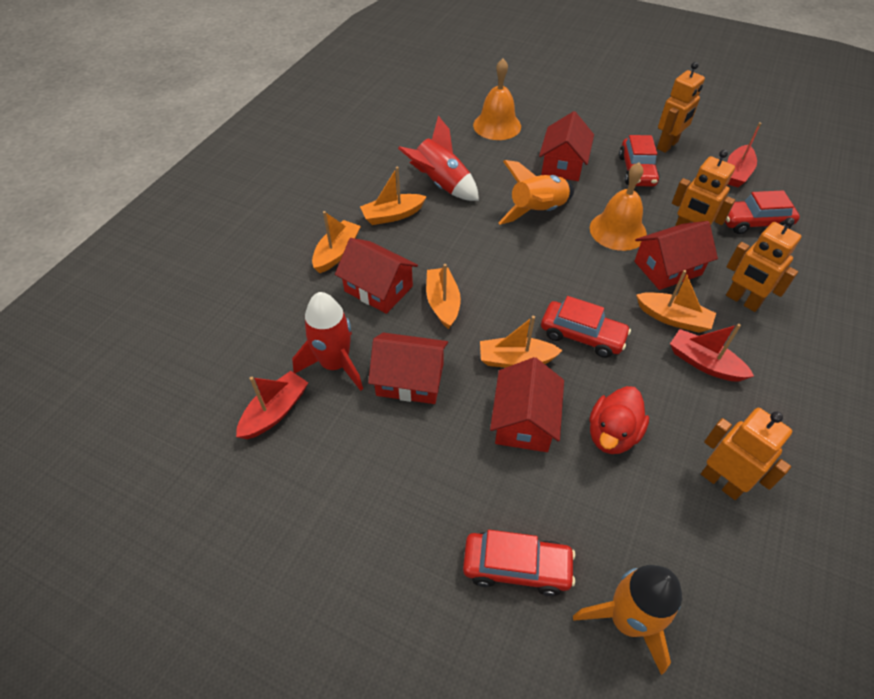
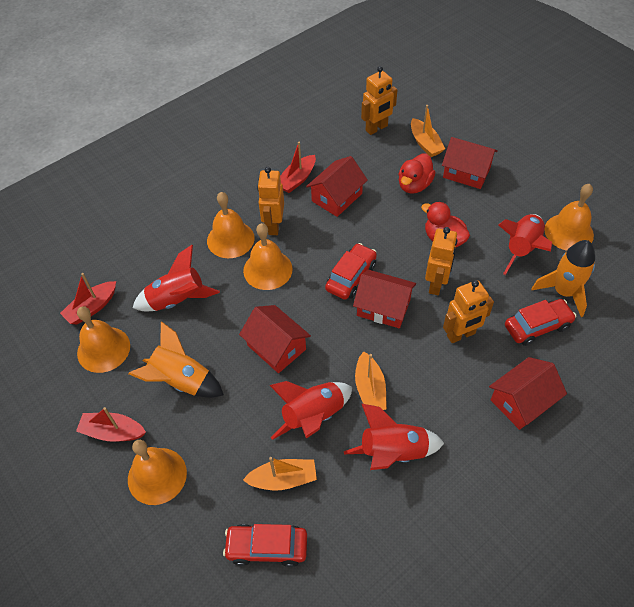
orange bell: 2 -> 5
orange boat: 5 -> 3
red car: 4 -> 3
red duck: 1 -> 2
red rocket: 2 -> 4

